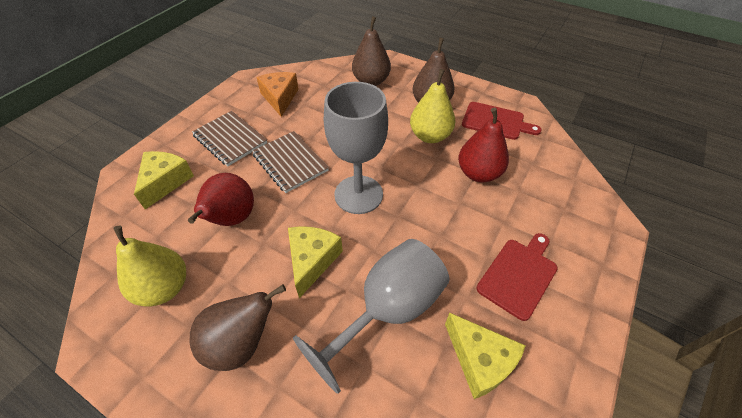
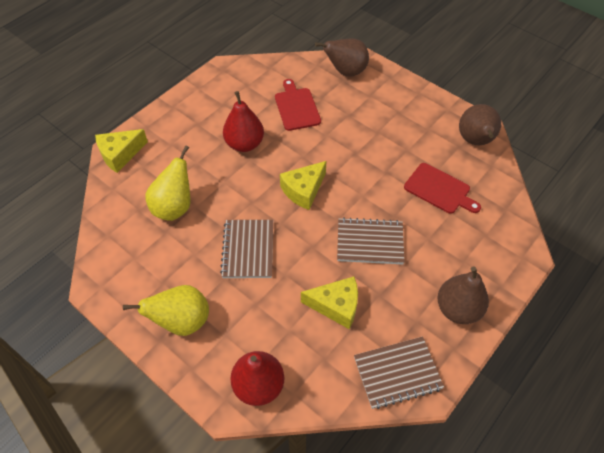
brown notebook: 2 -> 3
grey goblet: 2 -> 0
orange cheese: 1 -> 0

